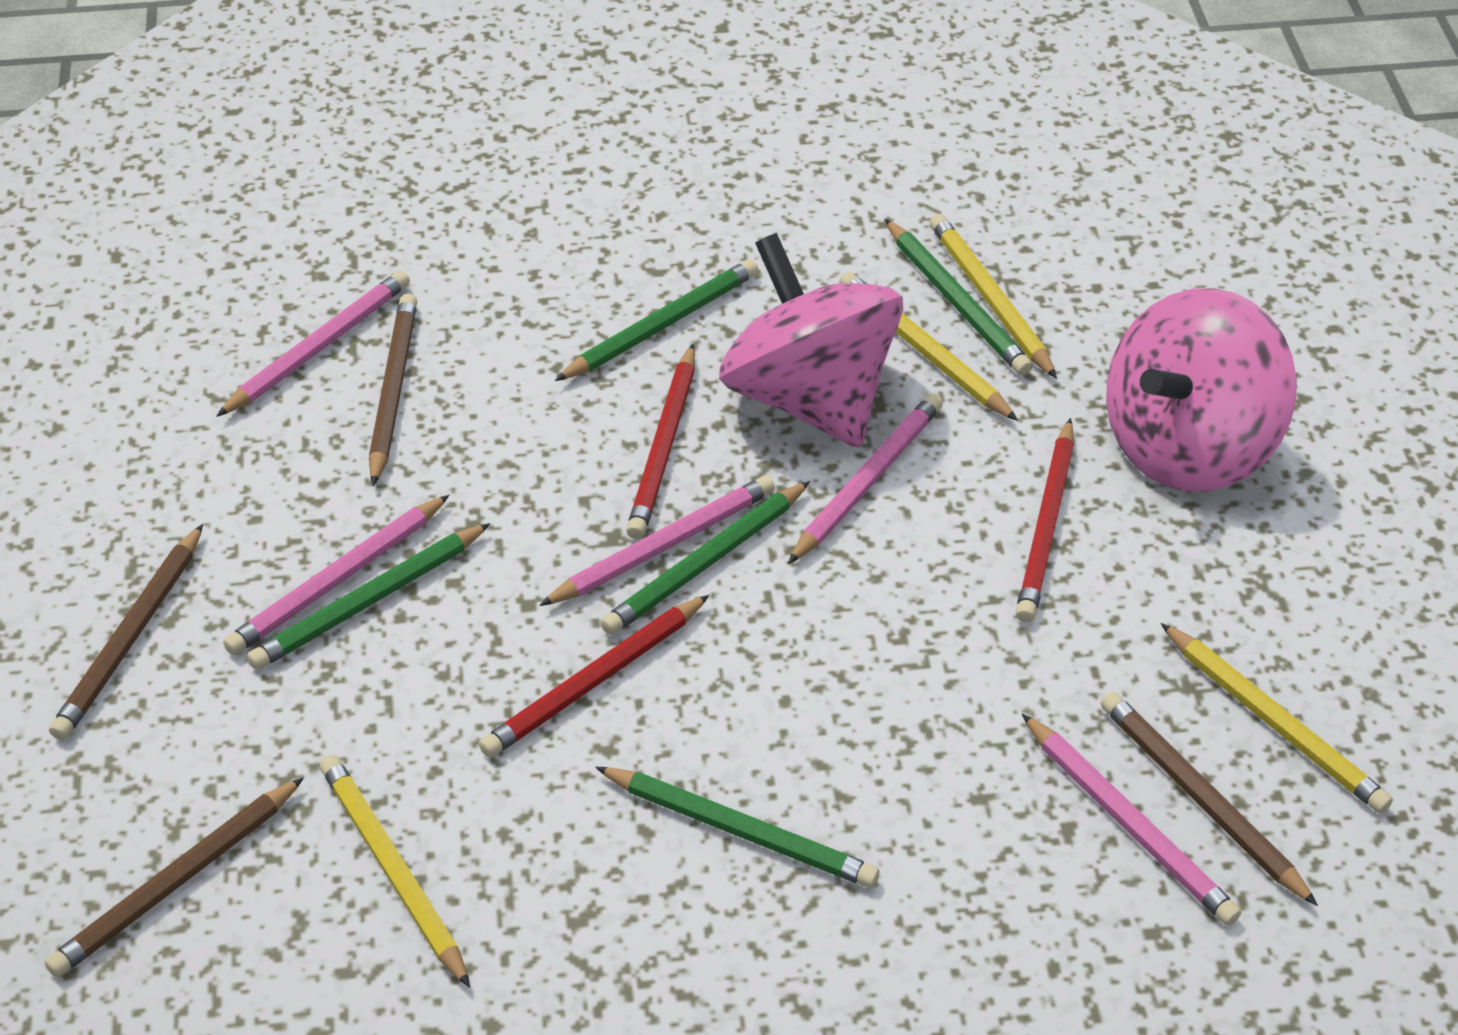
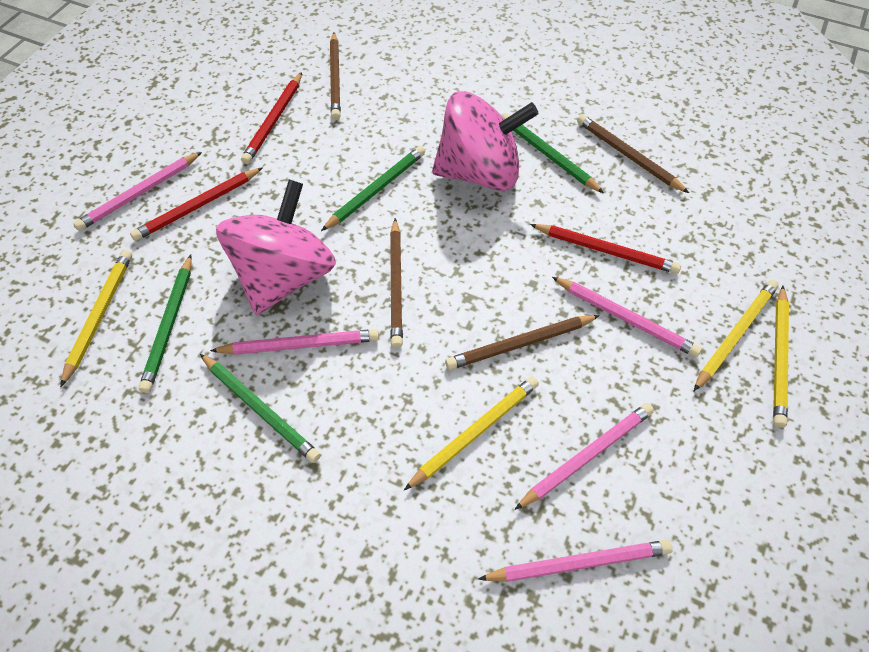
green pencil: 5 -> 4

